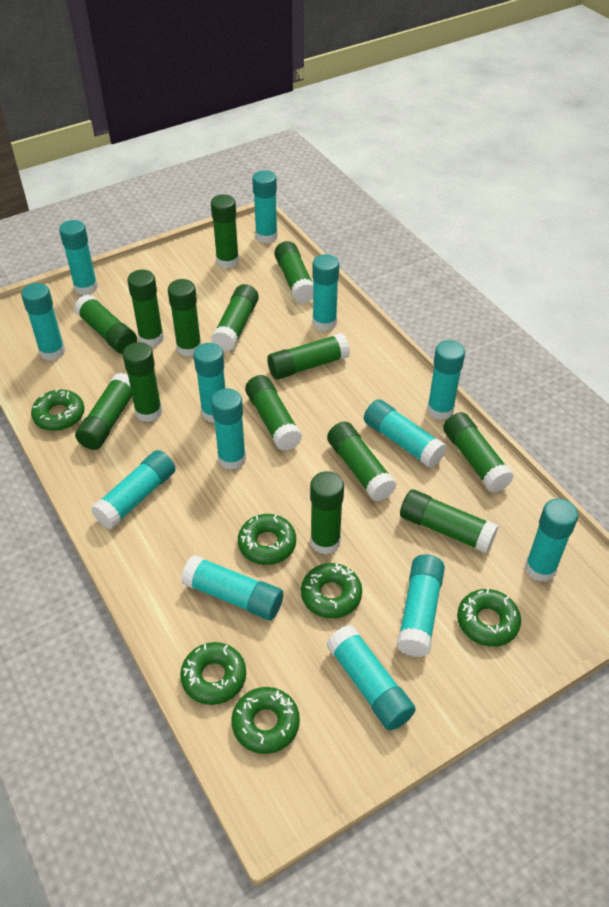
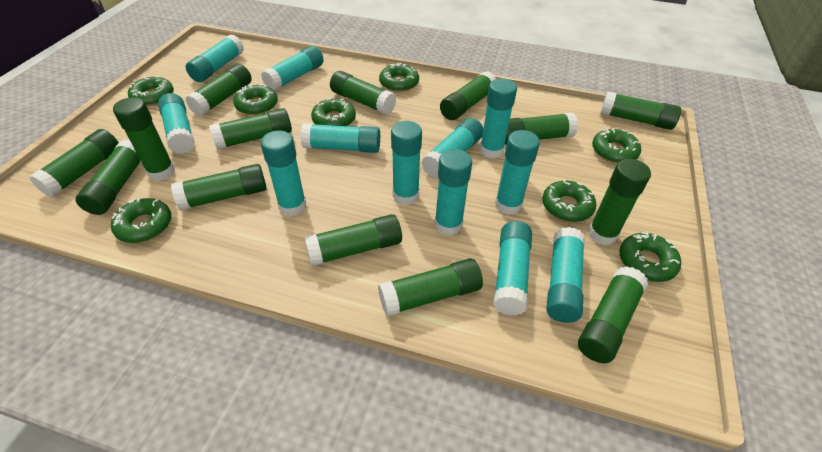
green donut: 6 -> 8
turquoise glue stick: 13 -> 12

